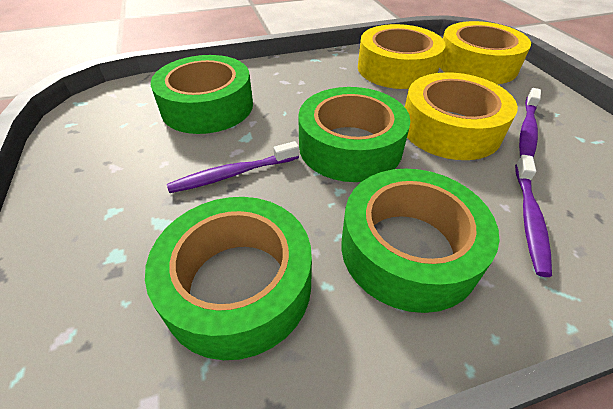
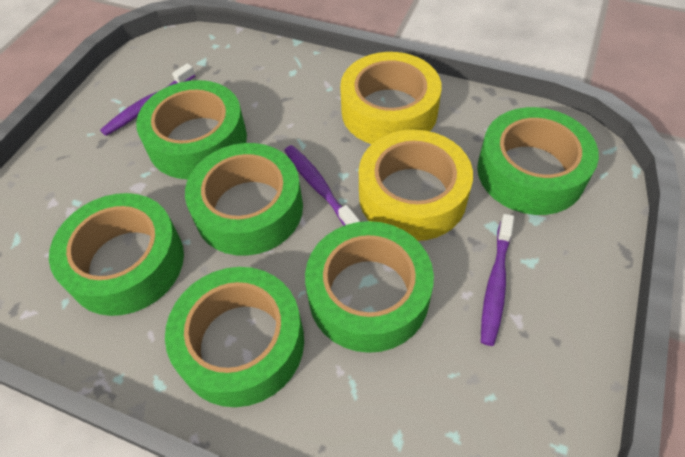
green tape: 4 -> 6
yellow tape: 3 -> 2

